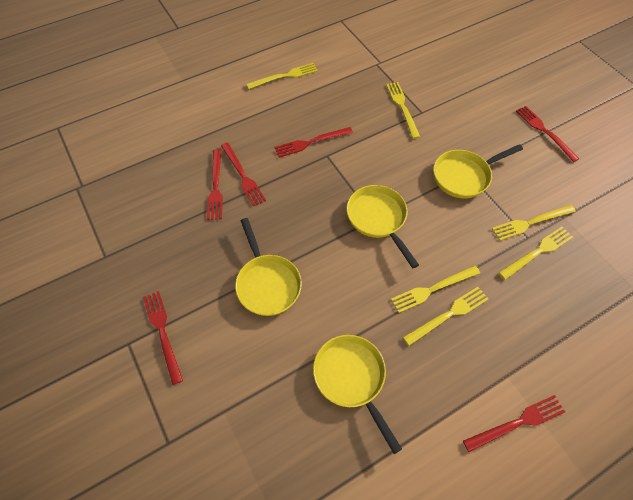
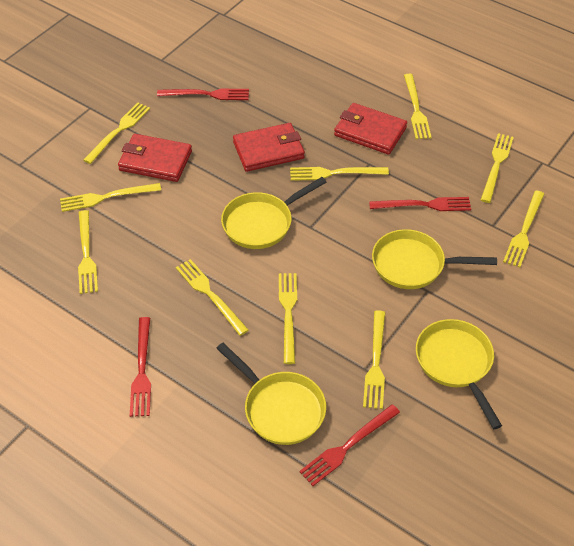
red fork: 6 -> 4
red wallet: 0 -> 3
yellow fork: 6 -> 10

